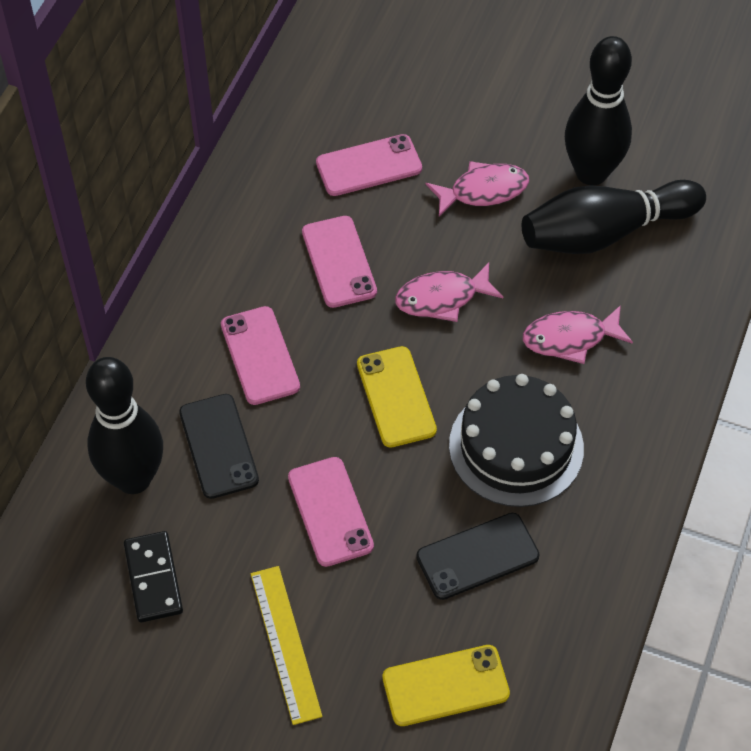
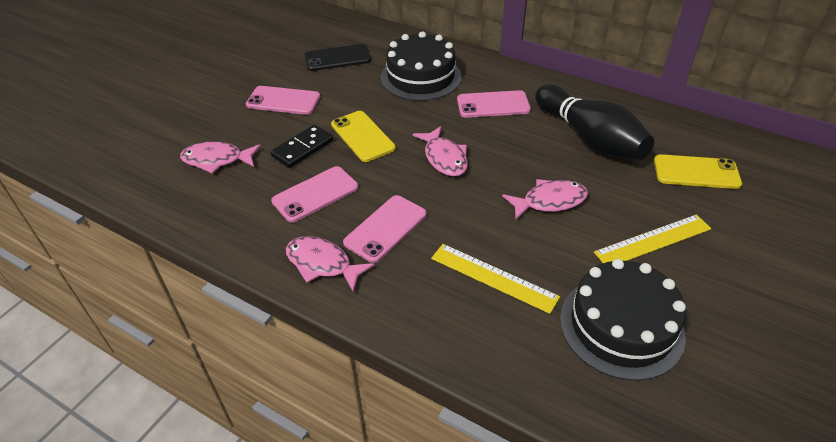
black bowling pin: 3 -> 1
black cake: 1 -> 2
black phone: 2 -> 1
pink fish: 3 -> 4
yellow ruler: 1 -> 2

